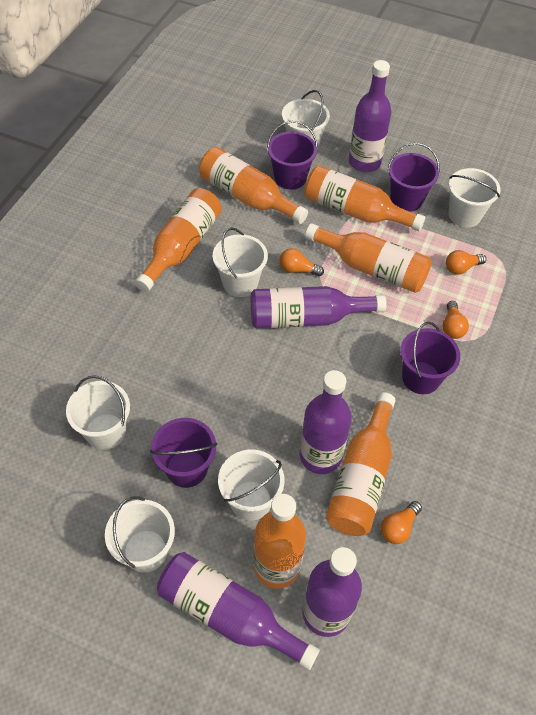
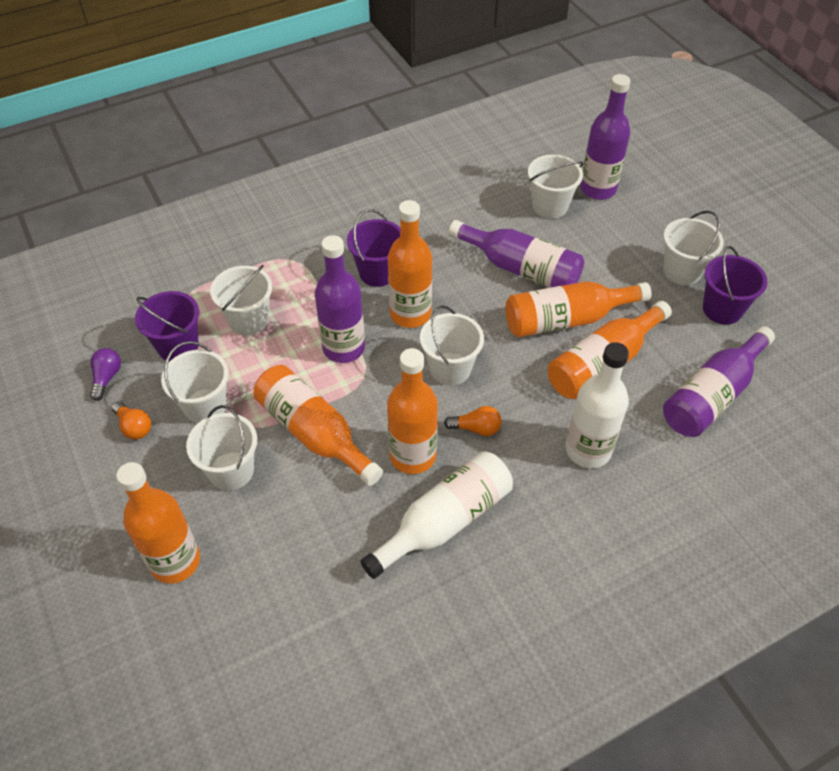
orange light bulb: 4 -> 2
purple bottle: 5 -> 4
purple bucket: 4 -> 3
purple light bulb: 0 -> 1
white bottle: 0 -> 2

